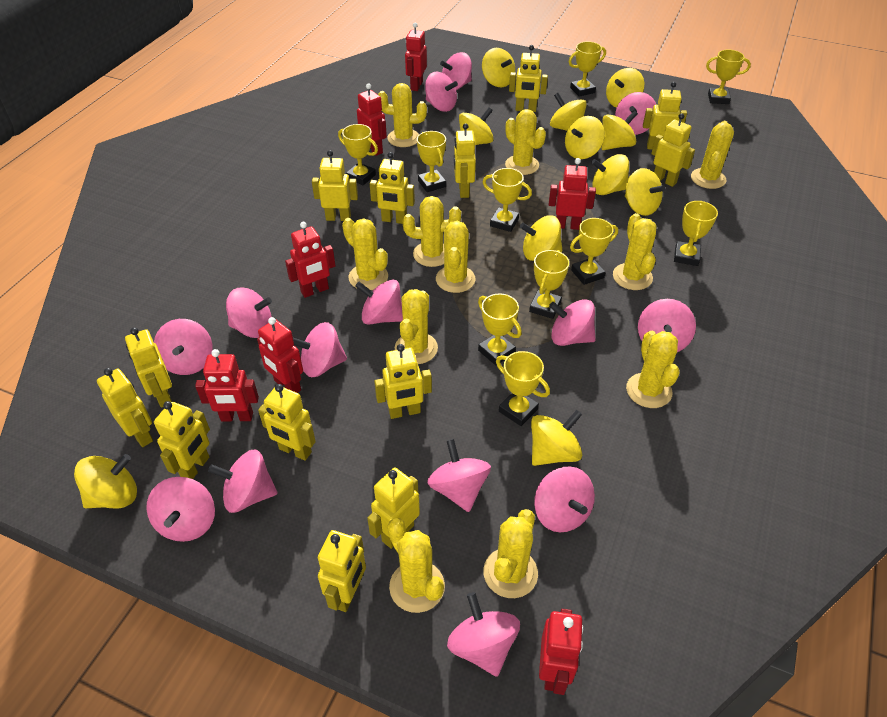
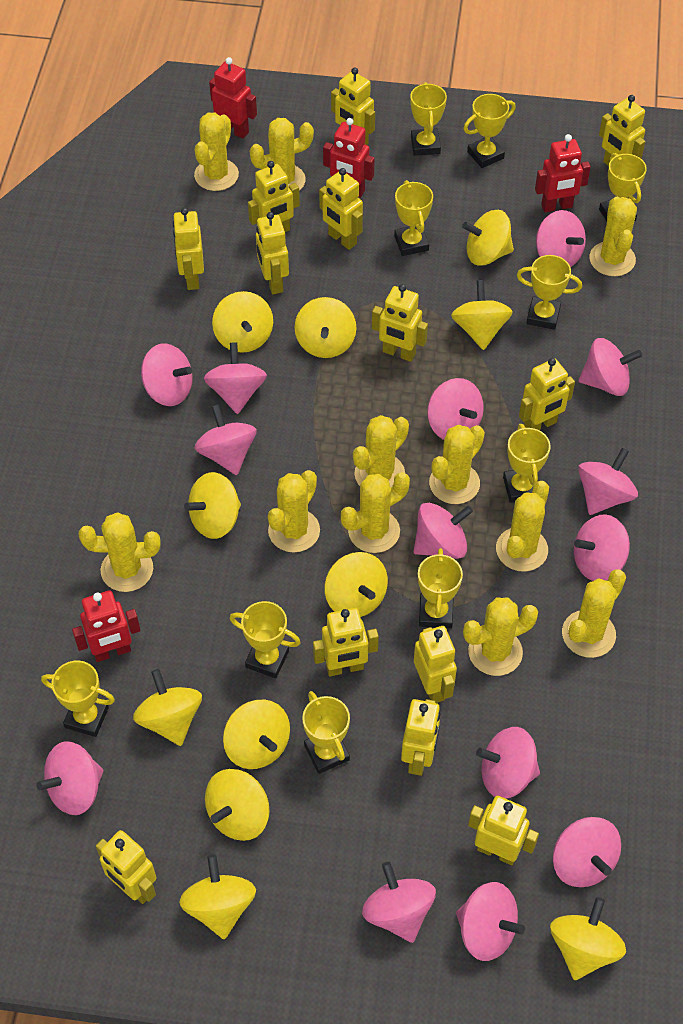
red robot: 7 -> 4

